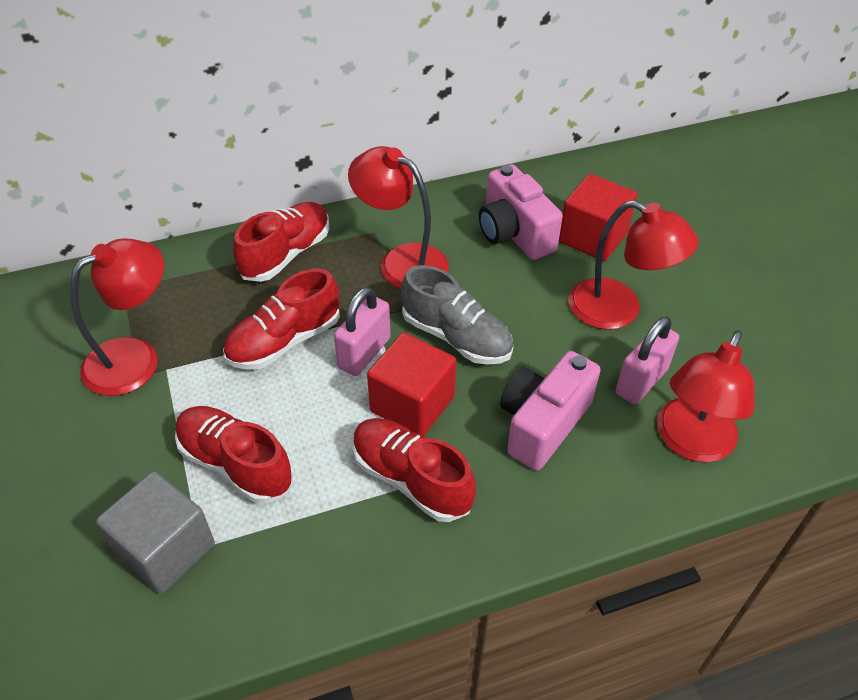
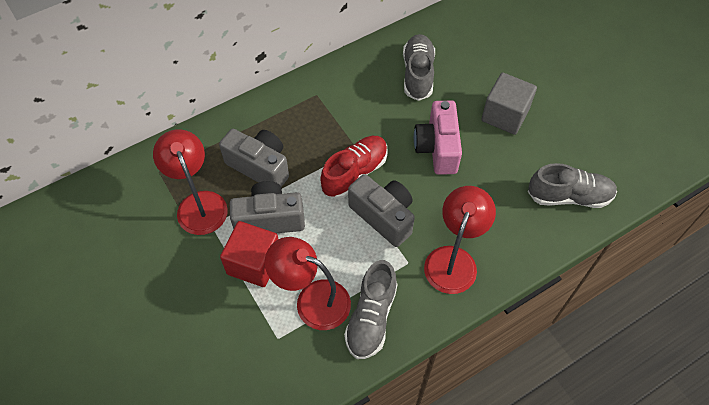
grey camera: 0 -> 3
grey shoe: 1 -> 3
pink camera: 2 -> 1
pink padlock: 2 -> 0
red cube: 2 -> 1
red lamp: 4 -> 3
red shoe: 4 -> 1

